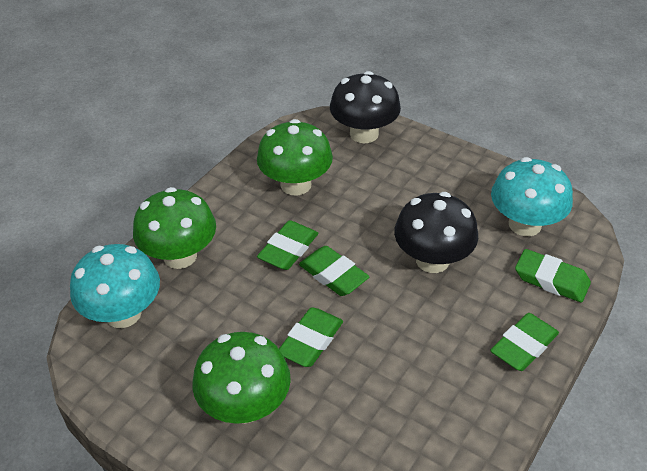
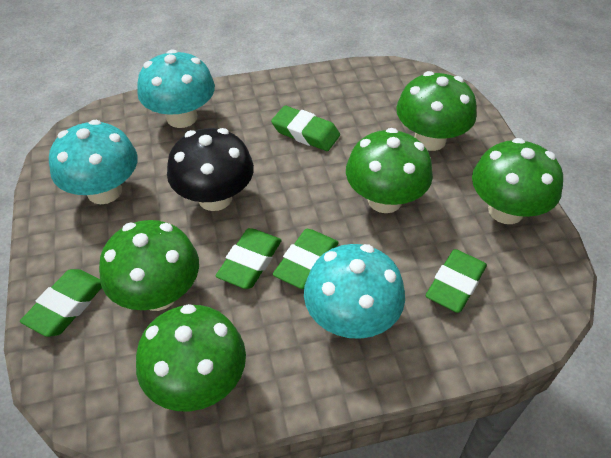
black mushroom: 2 -> 1
green mushroom: 3 -> 5
turquoise mushroom: 2 -> 3

